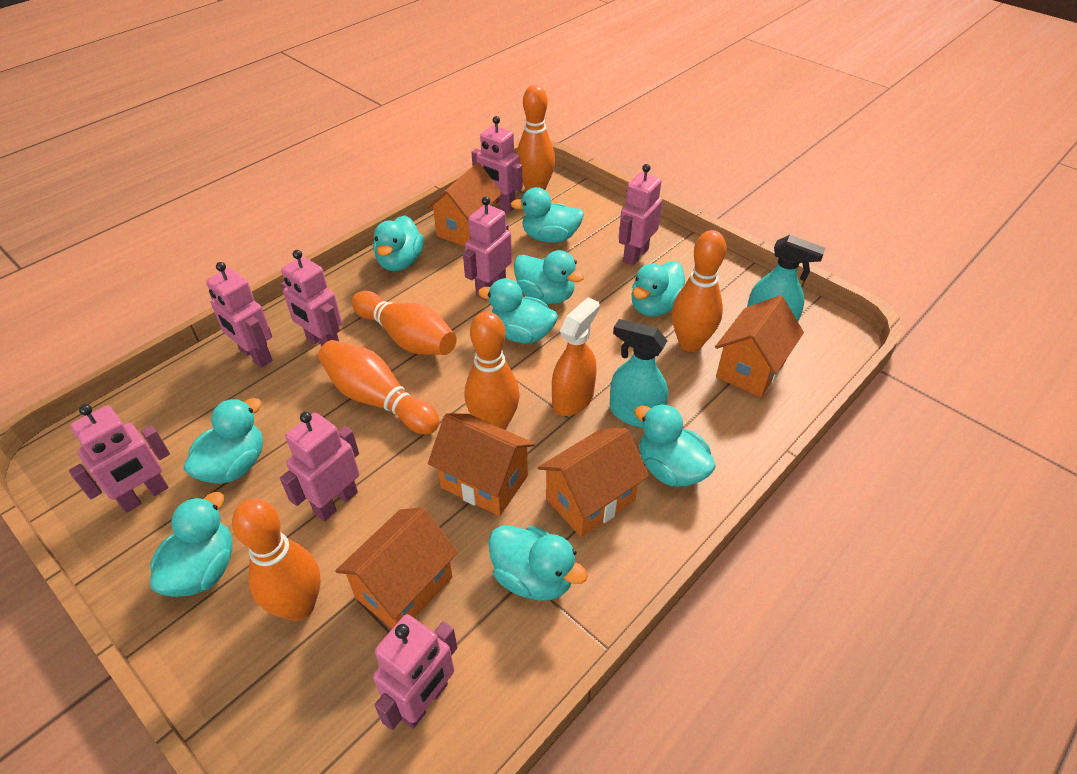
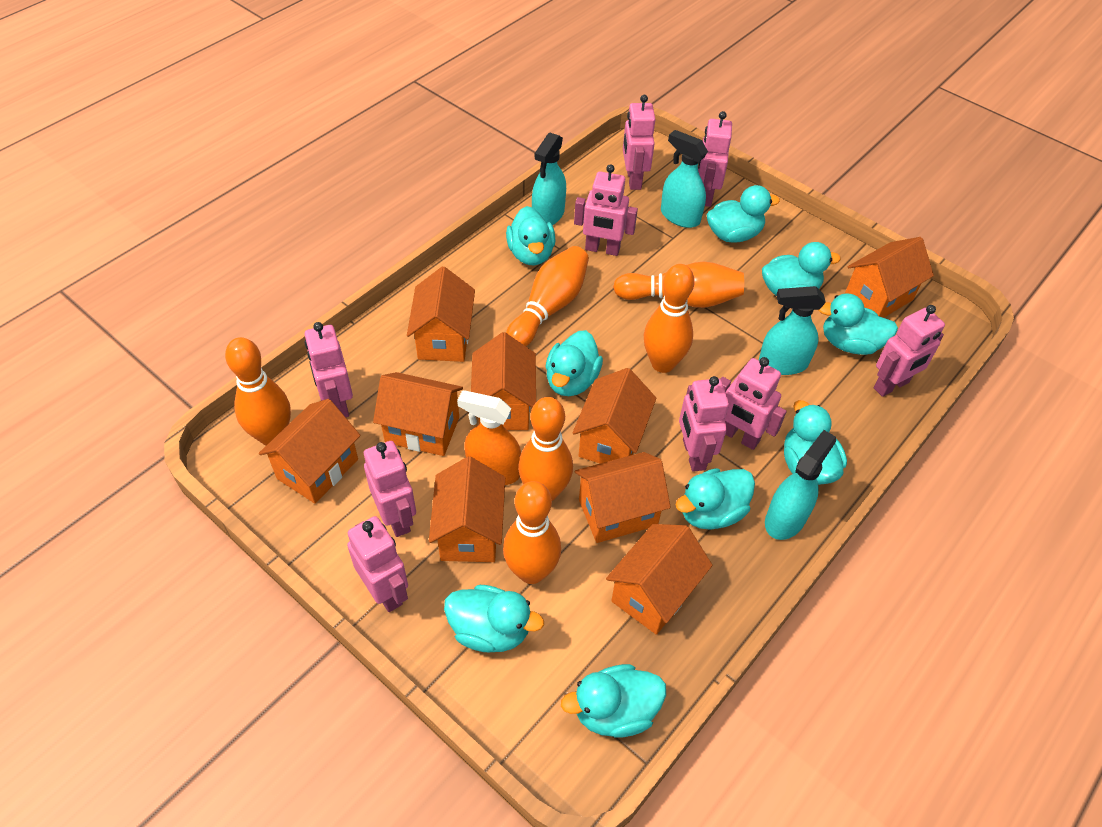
orange house: 5 -> 9
pink robot: 8 -> 9
turquoise spray bottle: 2 -> 4

